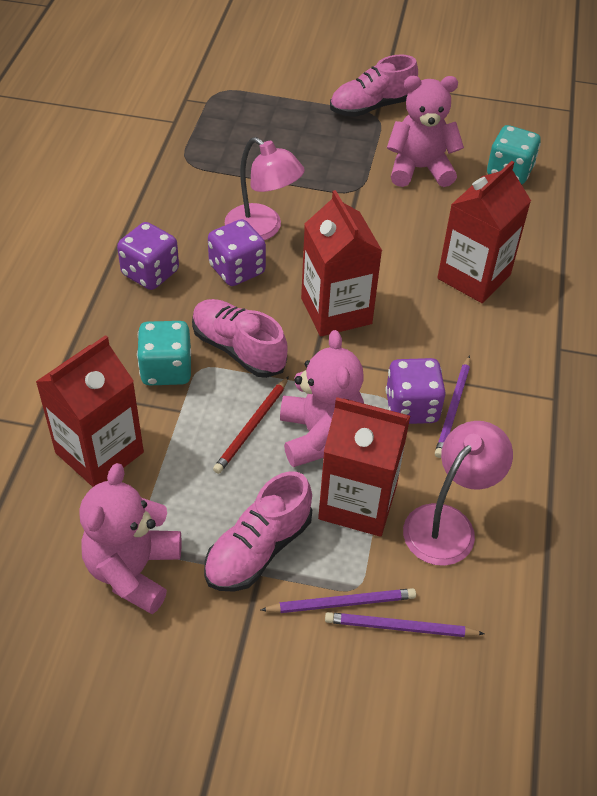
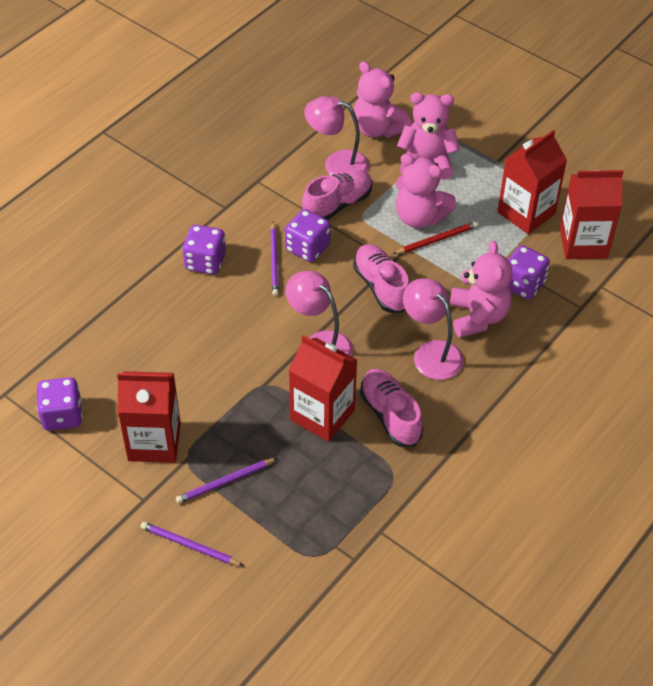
pink lamp: 2 -> 3
pink teddy bear: 3 -> 4
purple dice: 3 -> 4
turquoise dice: 2 -> 0

